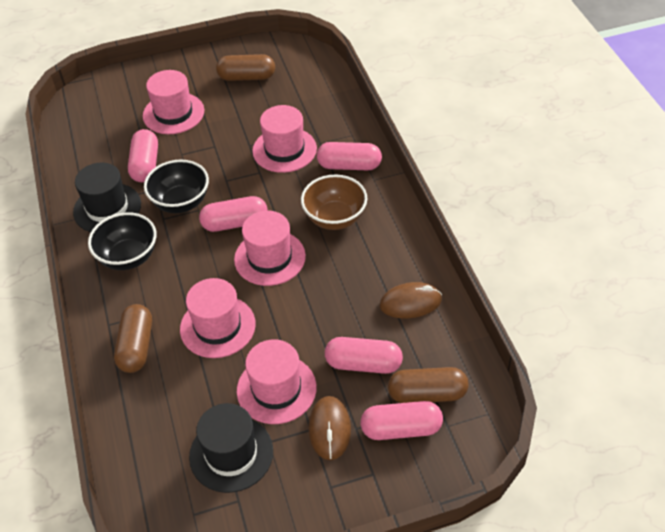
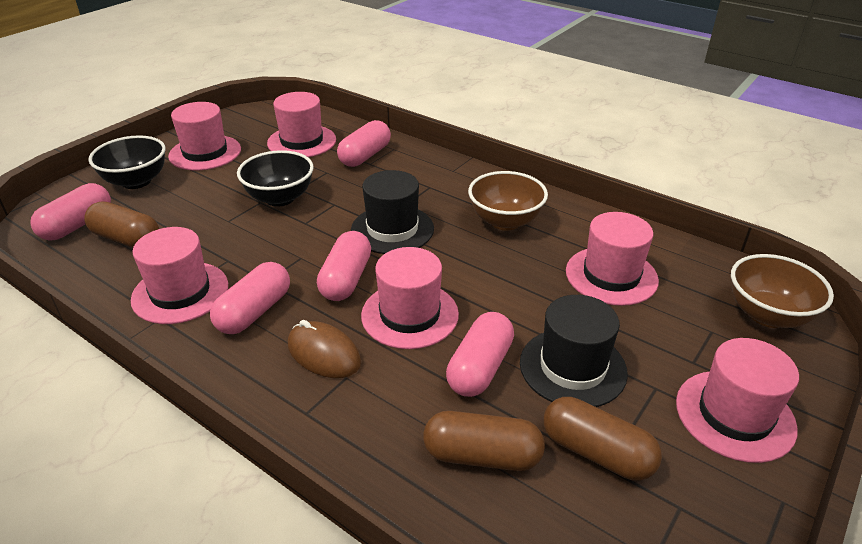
brown bowl: 1 -> 2
brown mouse: 2 -> 1
pink hat: 5 -> 6

